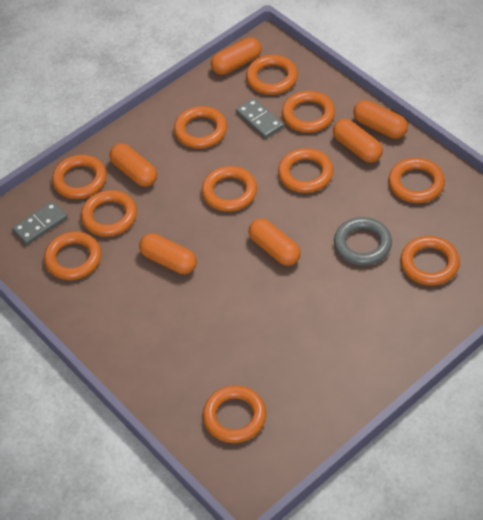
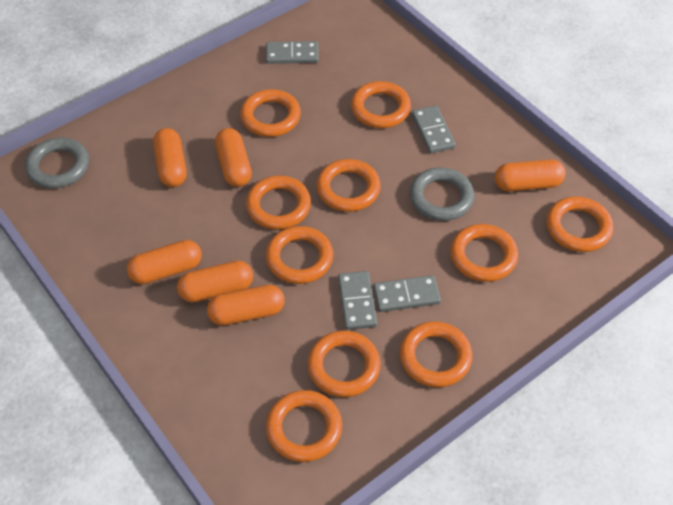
grey domino: 2 -> 4
grey ring: 1 -> 2
orange ring: 11 -> 10

